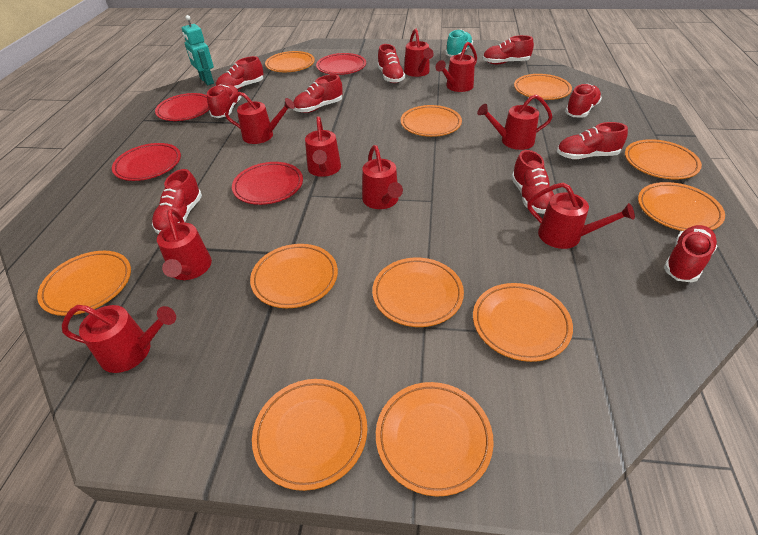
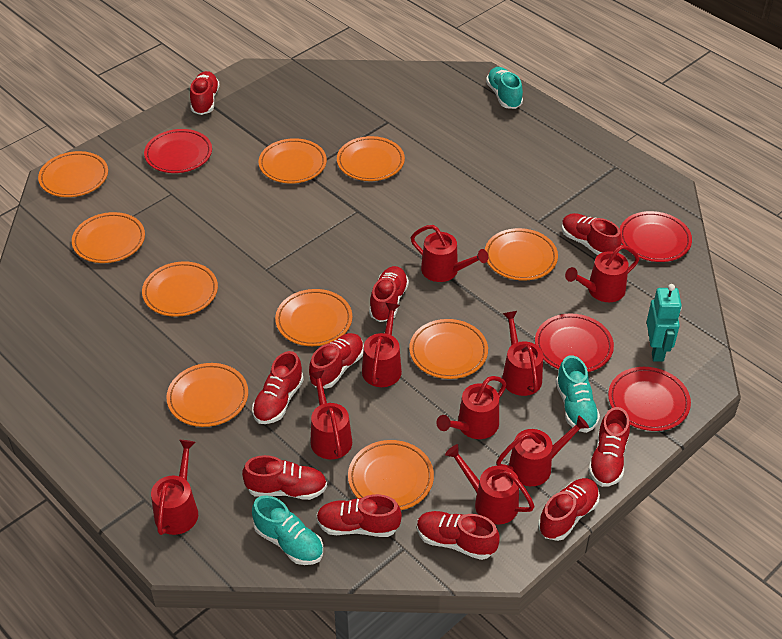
orange plate: 11 -> 10
turquoise shoe: 1 -> 3

